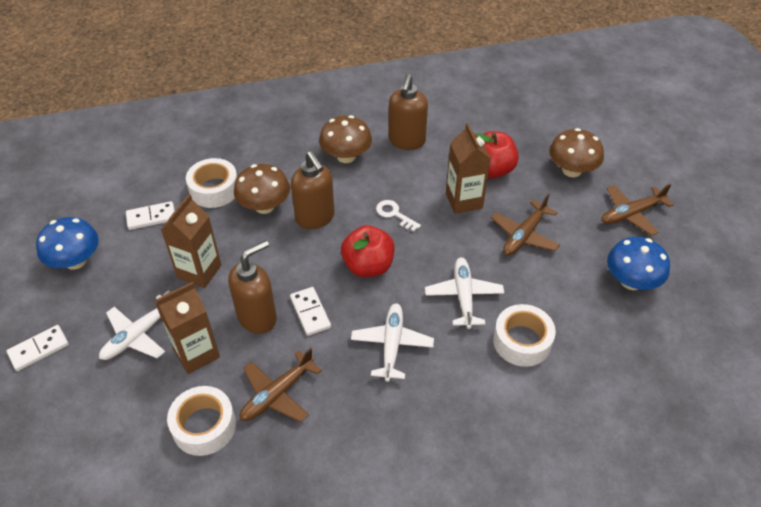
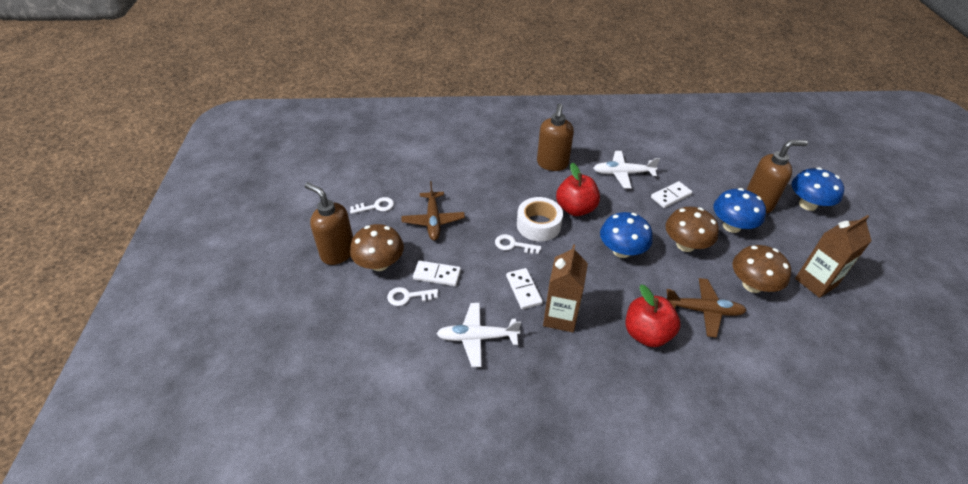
blue mushroom: 2 -> 3
brown carton: 3 -> 2
brown plane: 3 -> 2
white key: 1 -> 3
white plane: 3 -> 2
white tape: 3 -> 1

